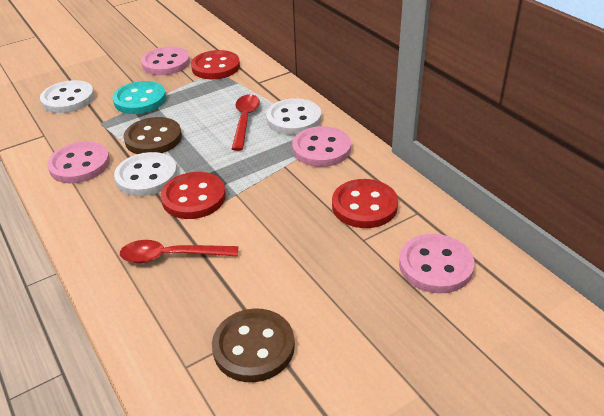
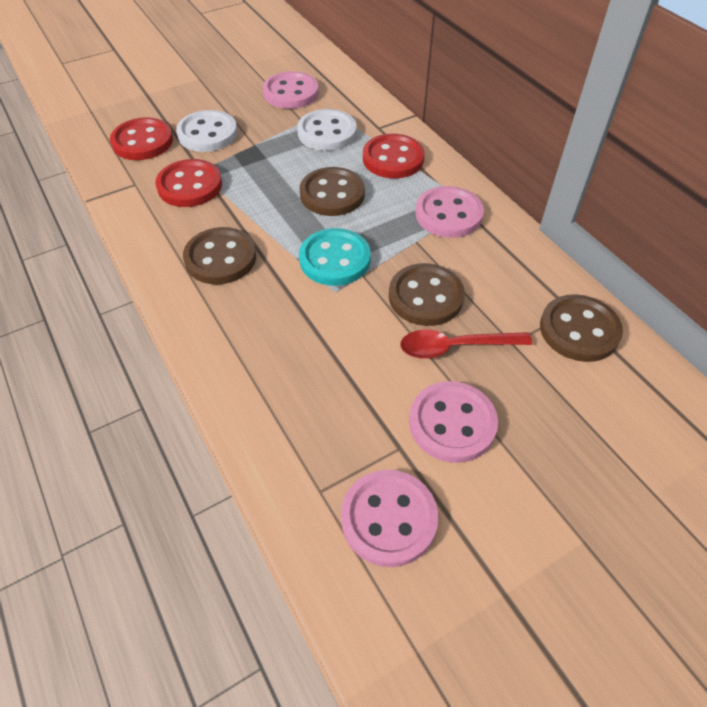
brown button: 2 -> 4
red spoon: 2 -> 1
white button: 3 -> 2

